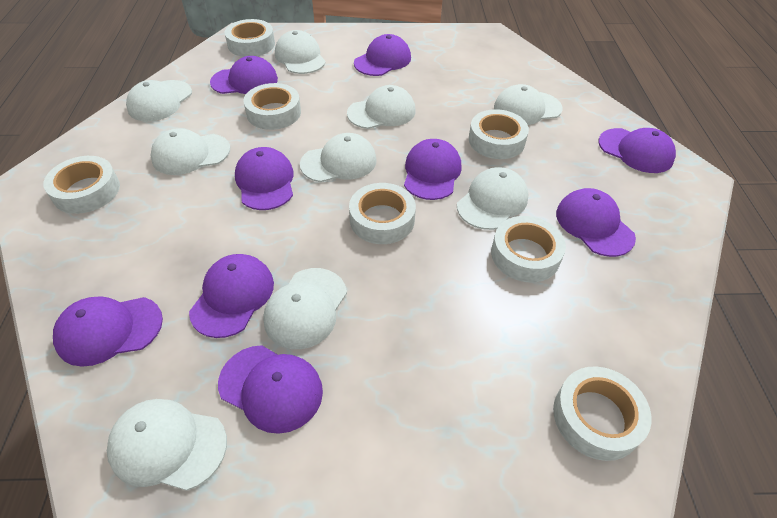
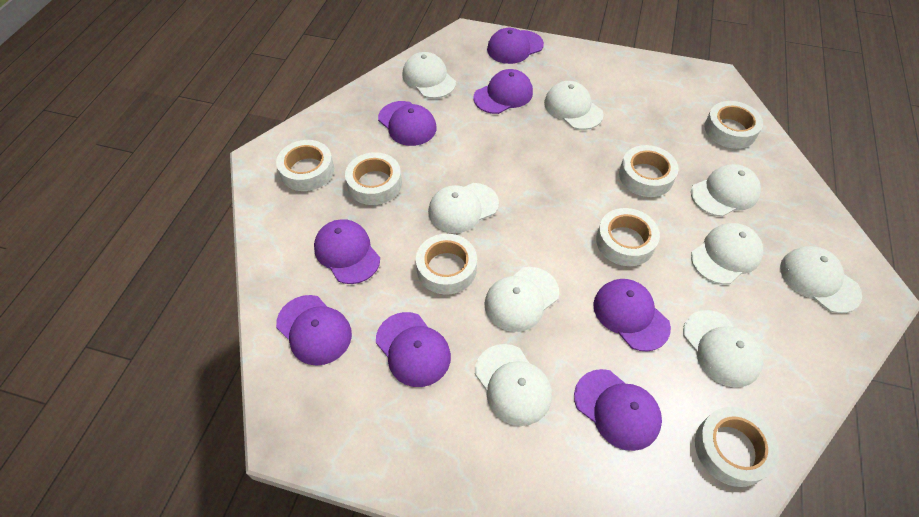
purple cap: 9 -> 8

